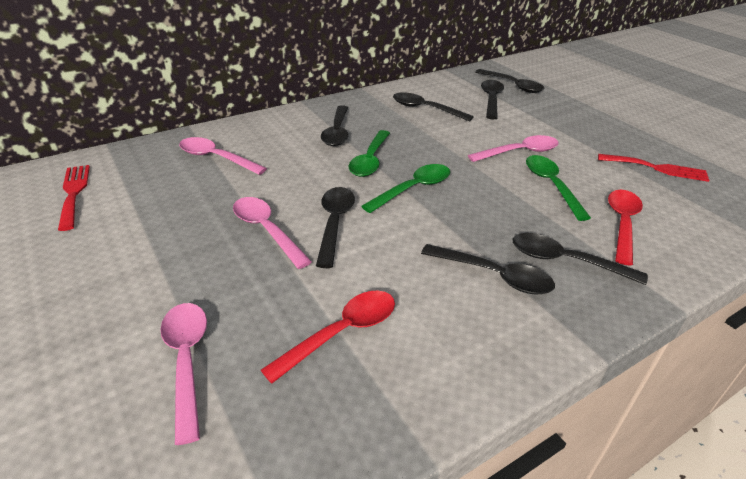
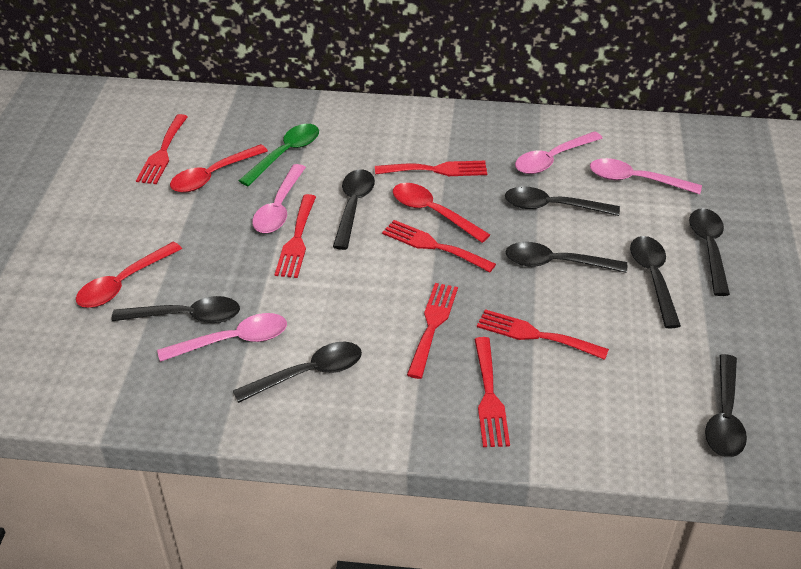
black spoon: 7 -> 8
green spoon: 3 -> 1
red fork: 2 -> 7
red spoon: 2 -> 3

